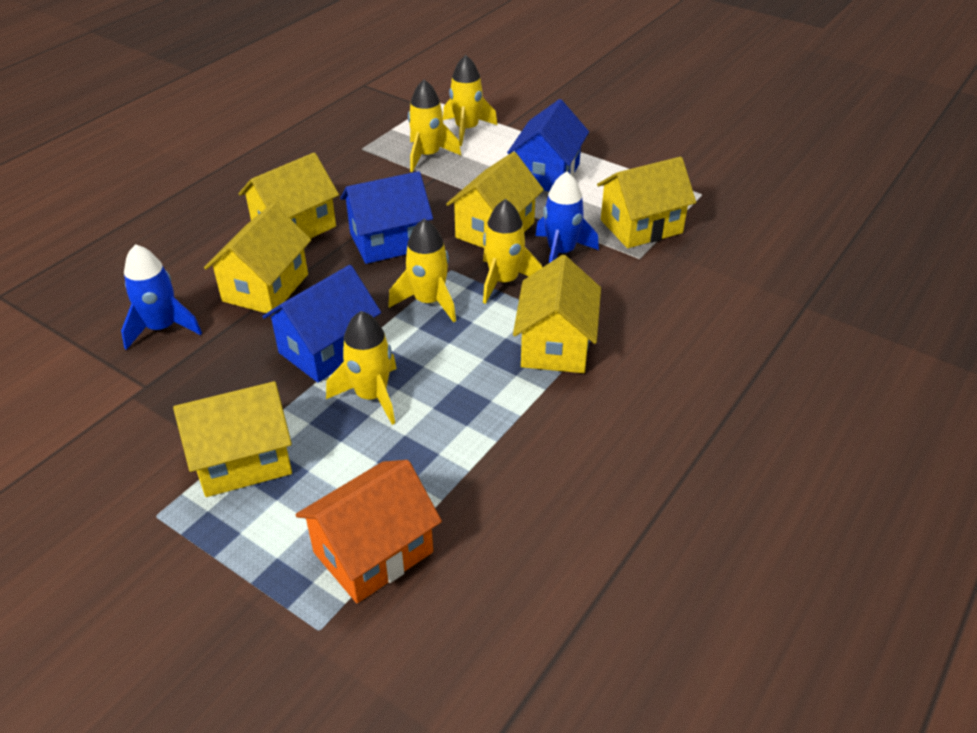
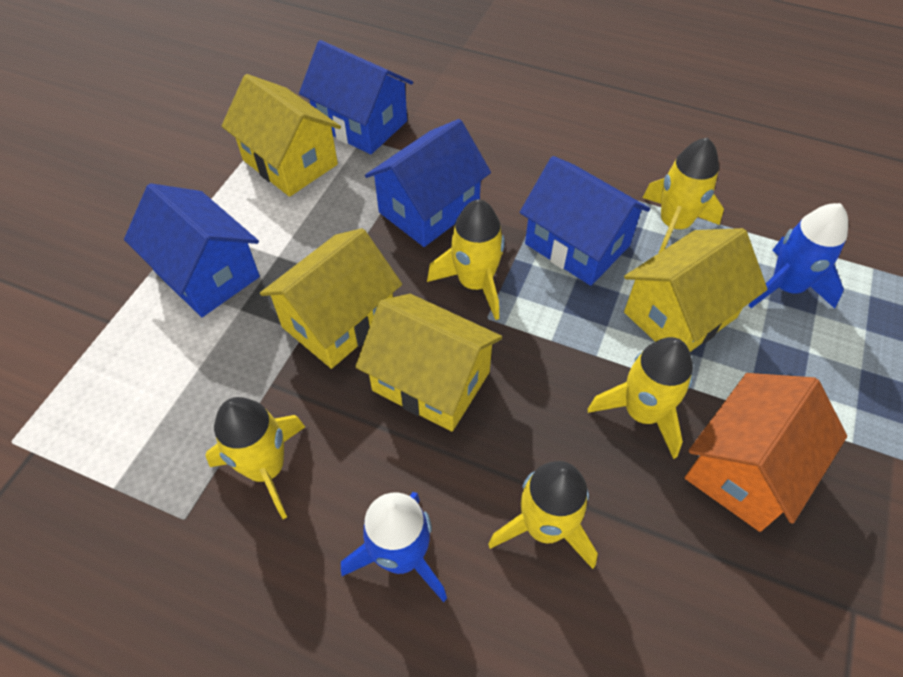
blue house: 3 -> 4
yellow house: 6 -> 4

